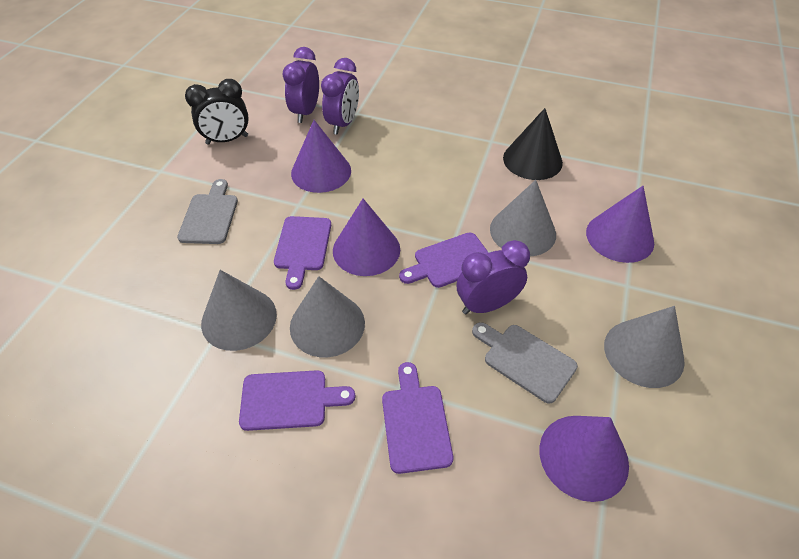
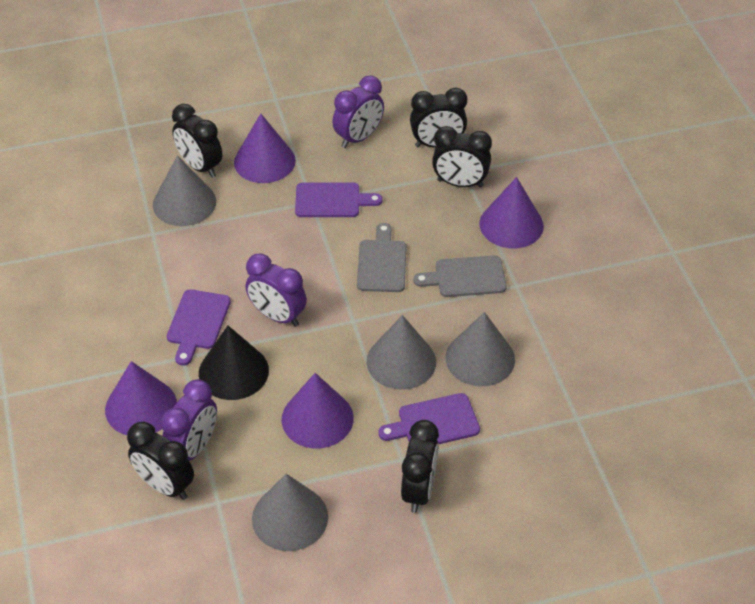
black clock: 1 -> 5
purple cutting board: 4 -> 3

